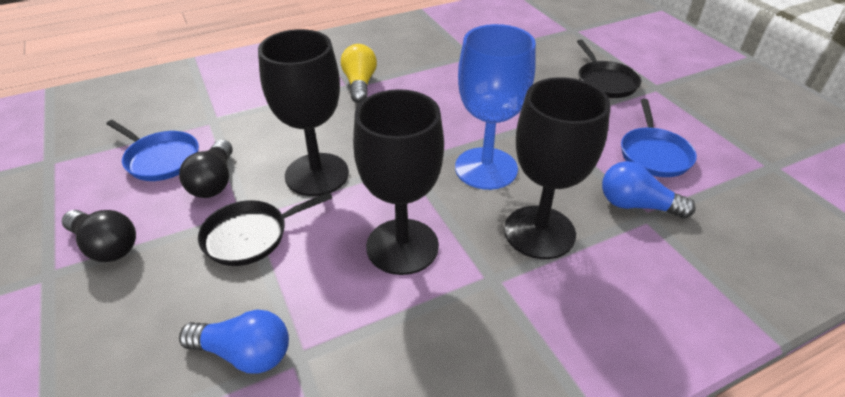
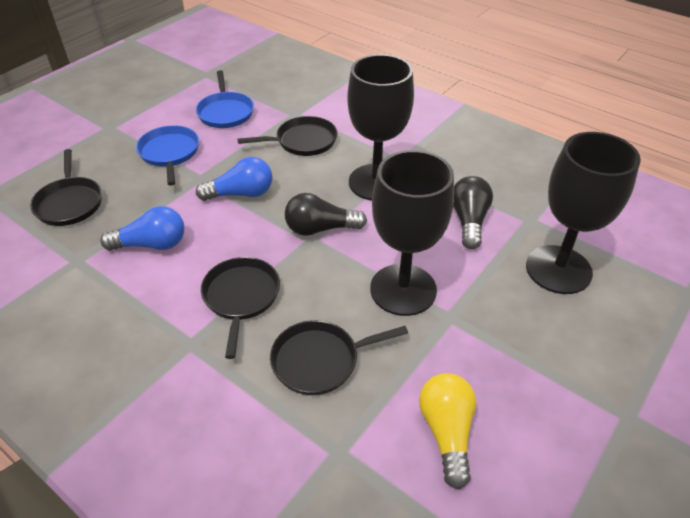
black pan: 2 -> 4
blue goblet: 1 -> 0

